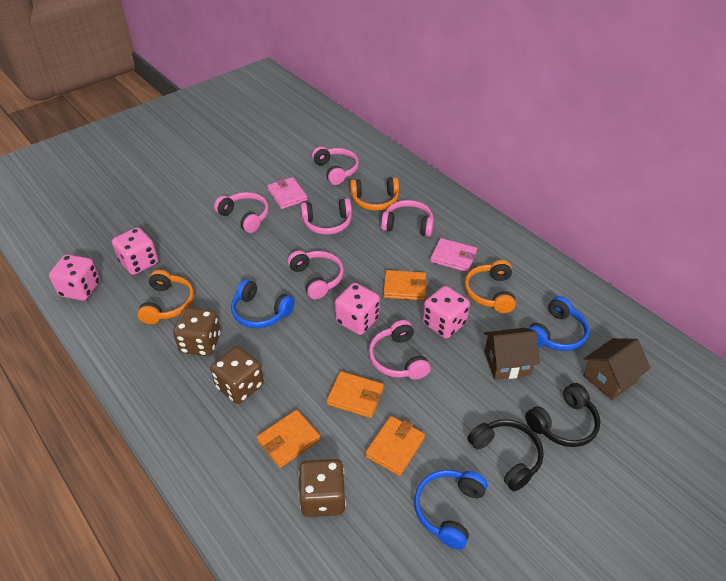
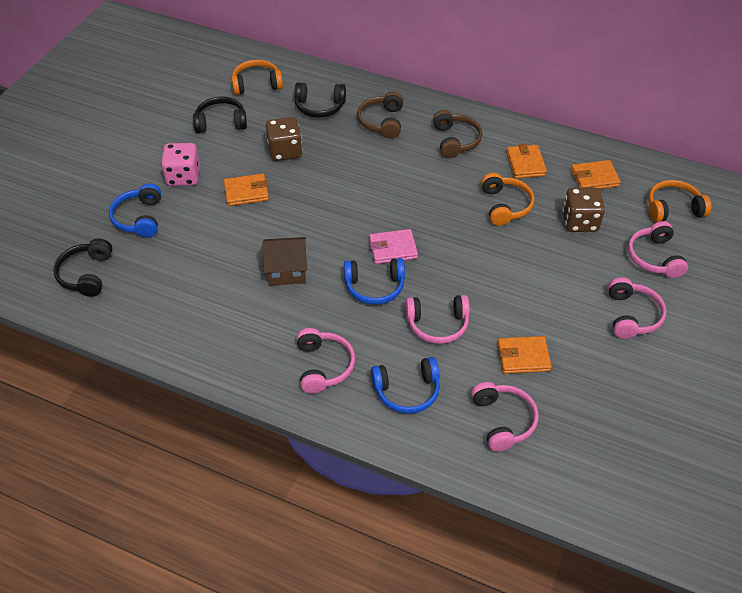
black headphones: 2 -> 3
brown dice: 3 -> 2
brown headphones: 0 -> 2
brown house: 2 -> 1
pink dice: 4 -> 1
pink headphones: 6 -> 5
pink wallet: 2 -> 1

